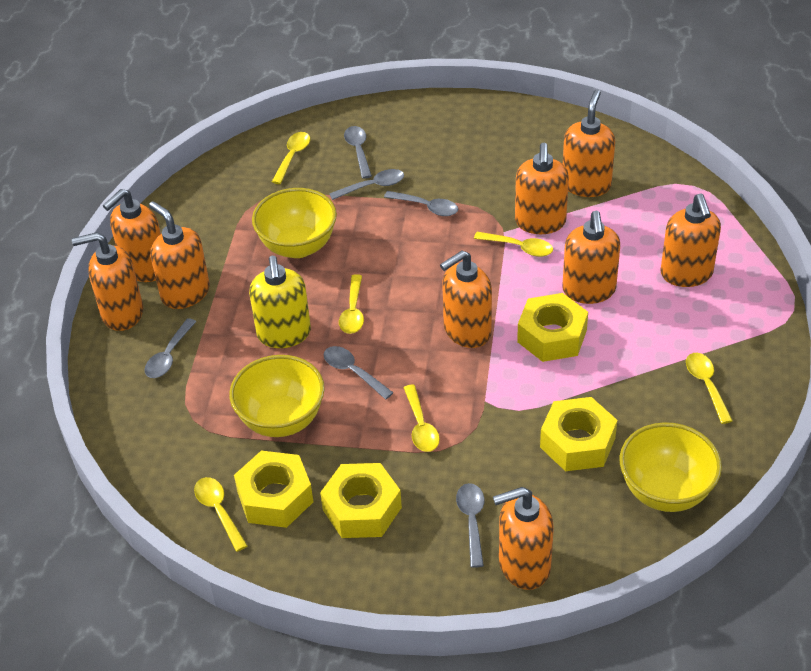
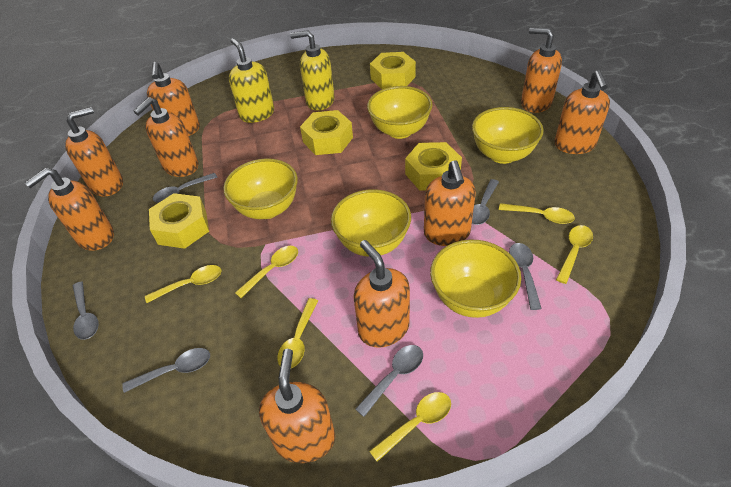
yellow bowl: 3 -> 5
yellow soap dispenser: 1 -> 2

